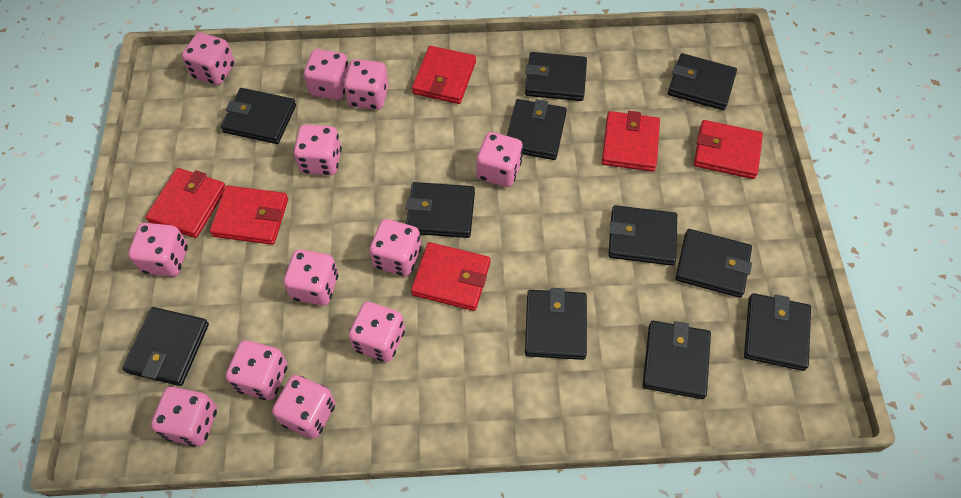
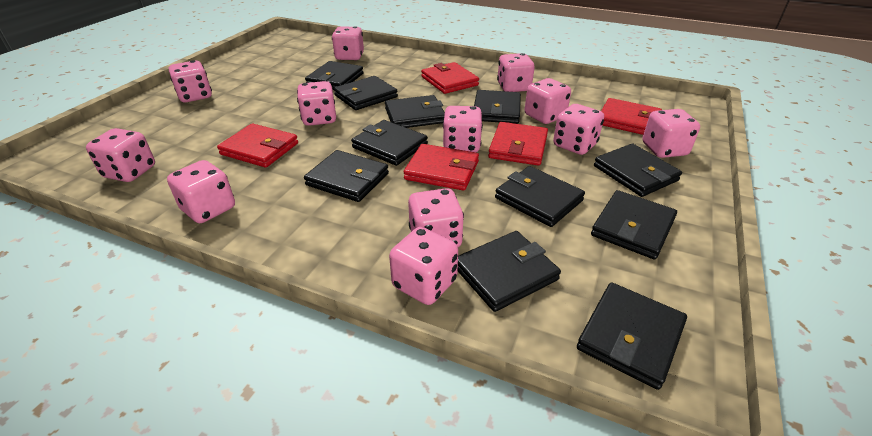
red wallet: 6 -> 5

